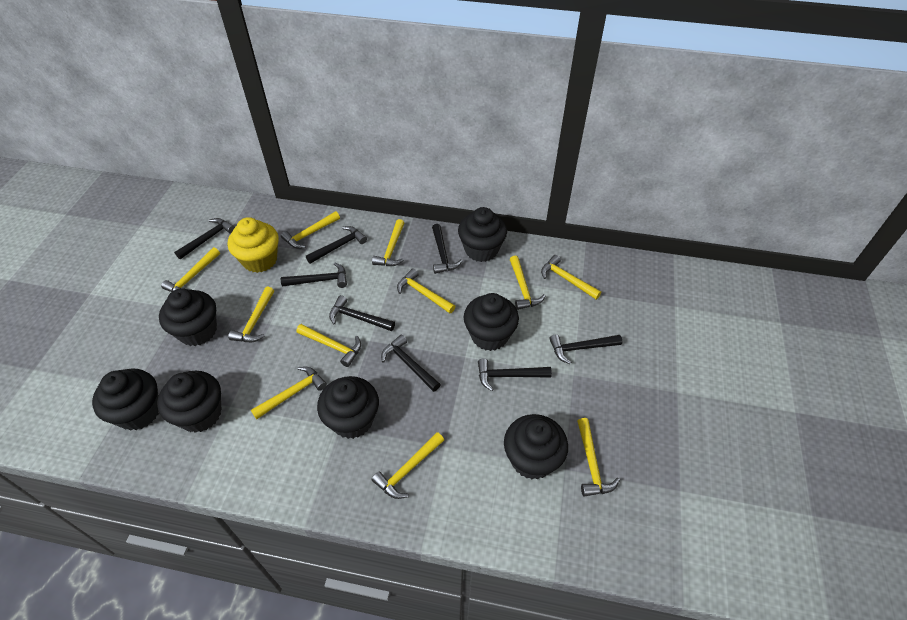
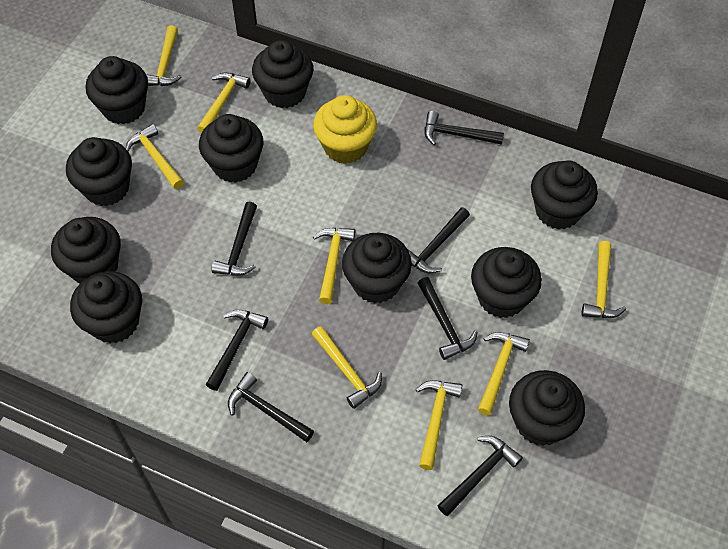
black cupcake: 7 -> 10
black hammer: 8 -> 7
yellow hammer: 11 -> 8

